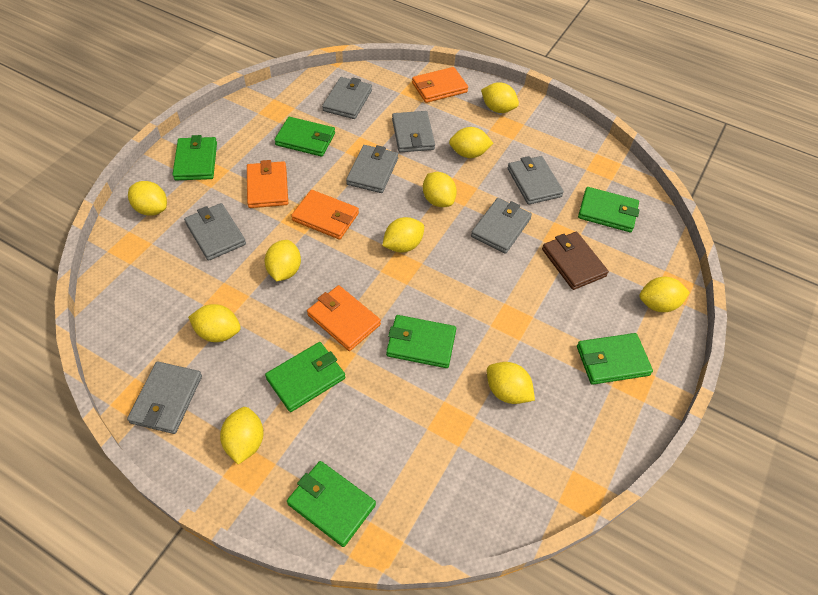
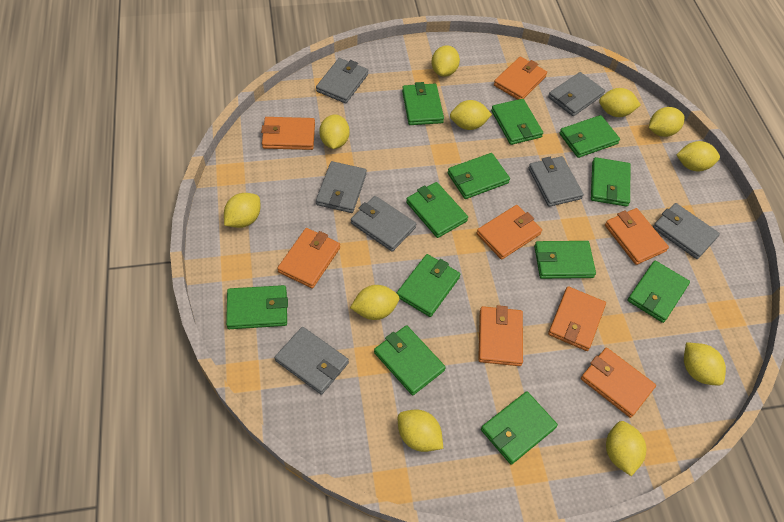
brown wallet: 1 -> 0
green wallet: 7 -> 12
orange wallet: 4 -> 8
yellow lemon: 10 -> 11

